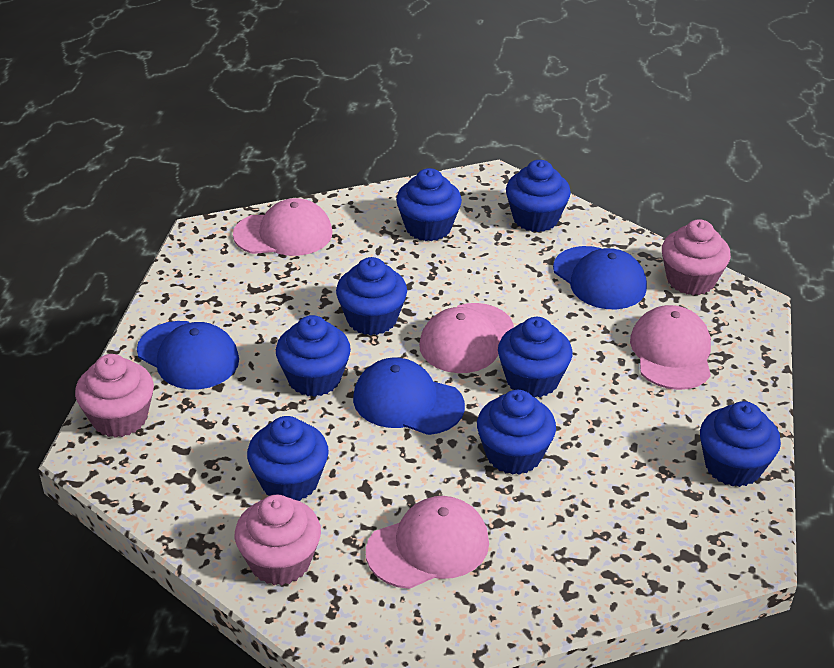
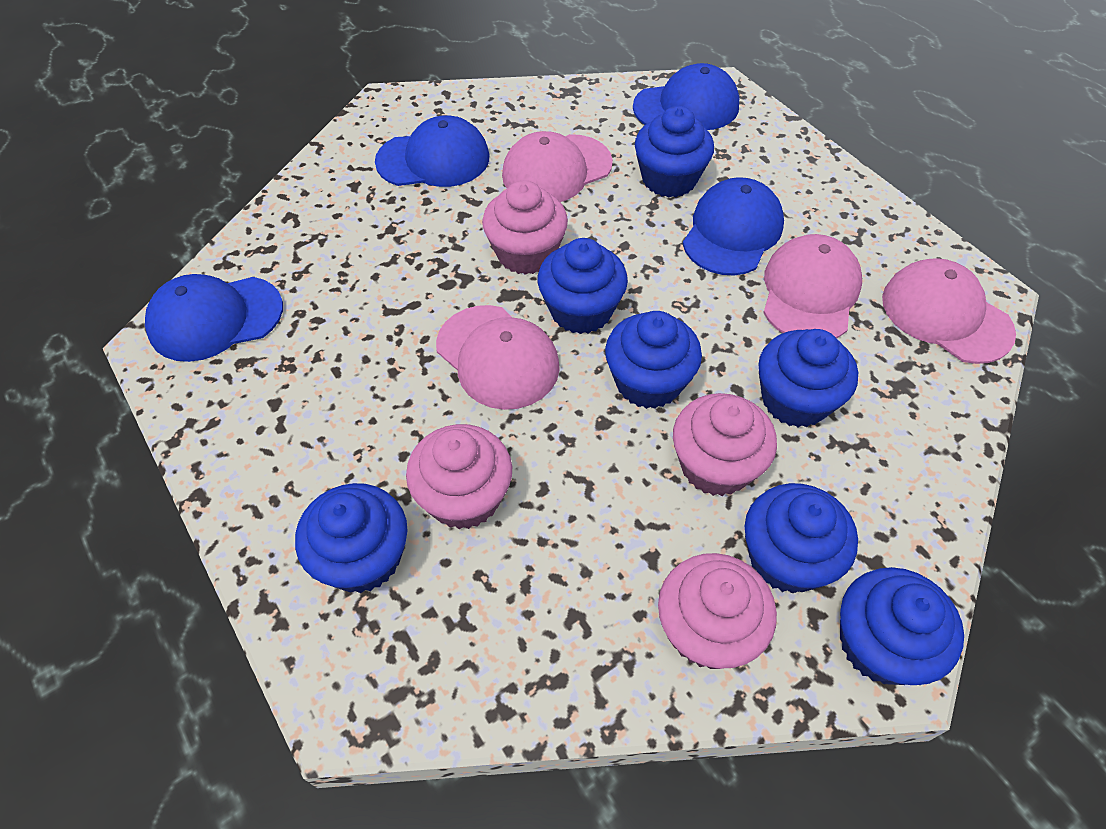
blue cap: 3 -> 4
blue cupcake: 8 -> 7
pink cupcake: 3 -> 4

